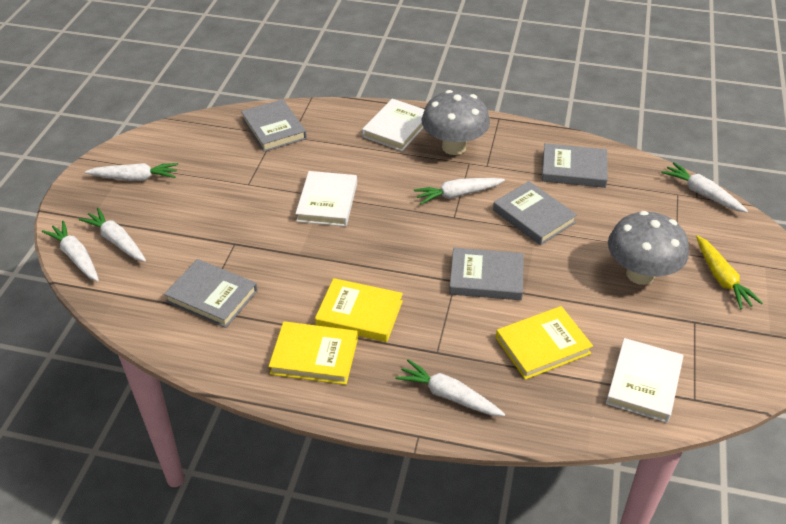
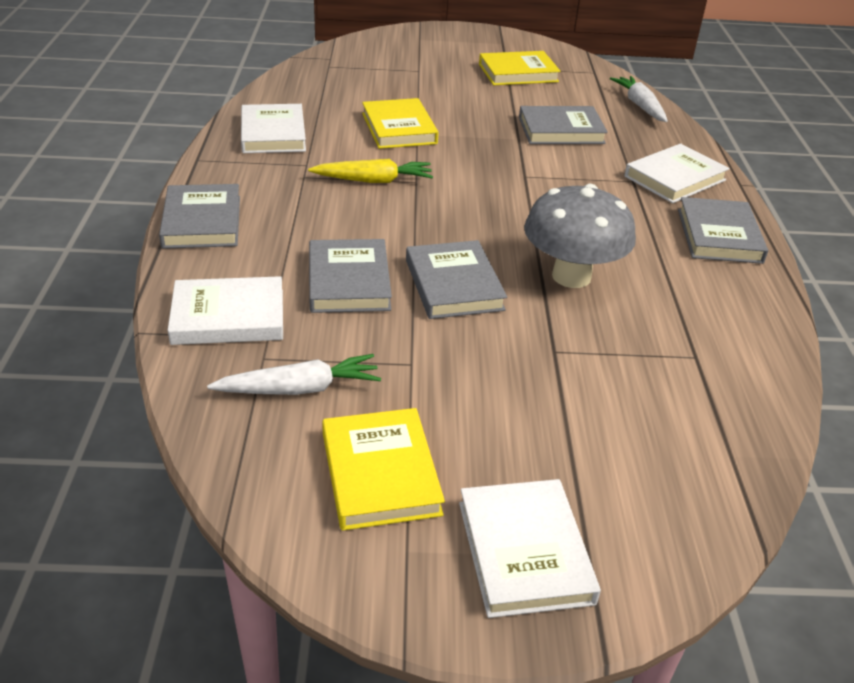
grey mushroom: 2 -> 1
white book: 3 -> 4
white carrot: 6 -> 2

